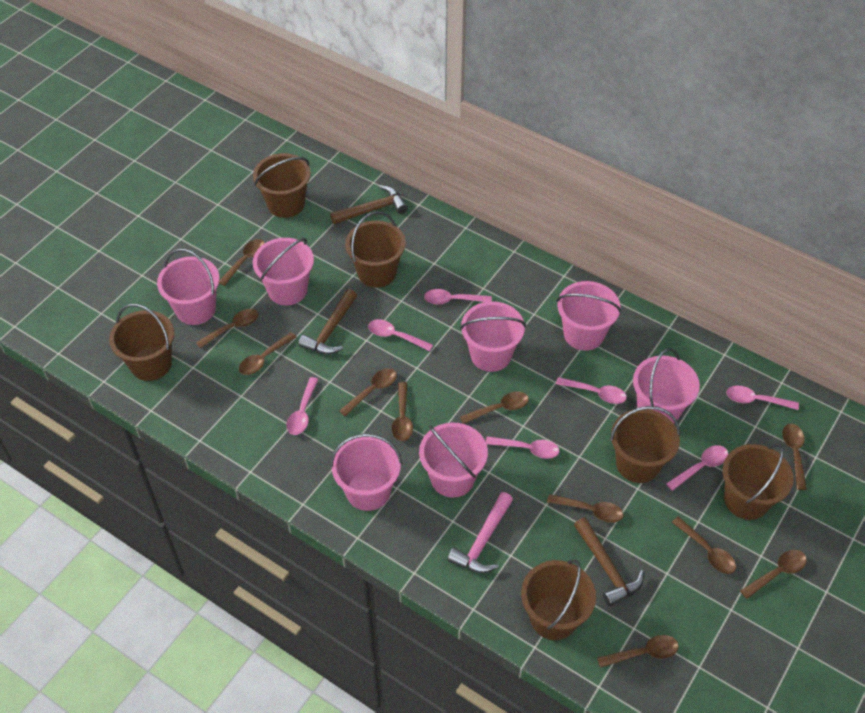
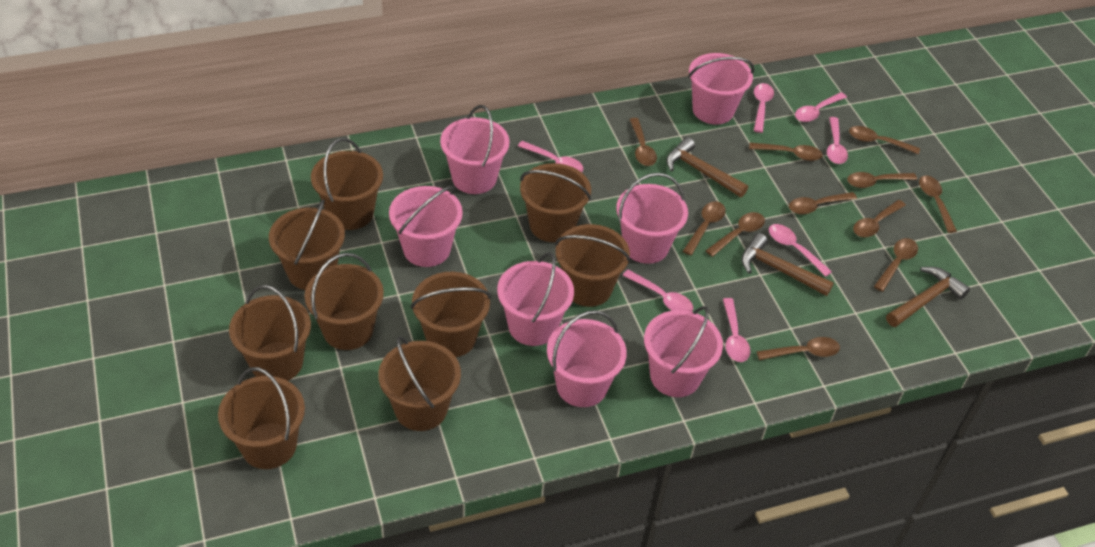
brown bucket: 6 -> 9
pink hammer: 1 -> 0

